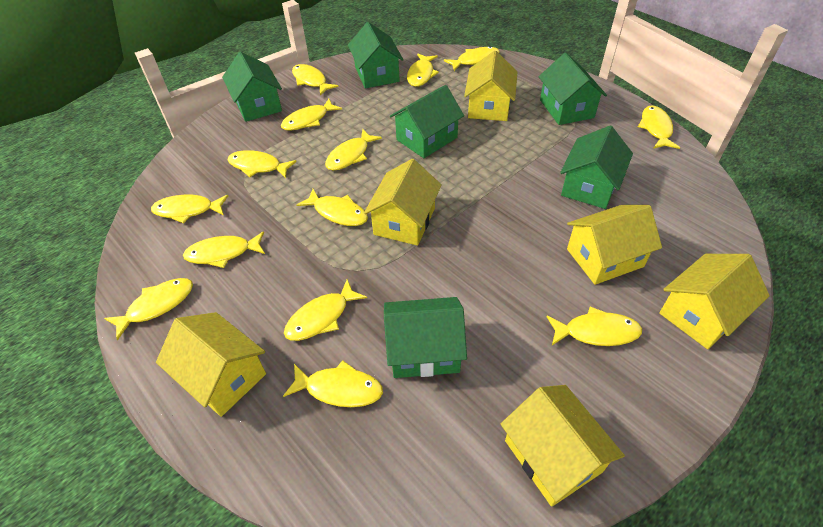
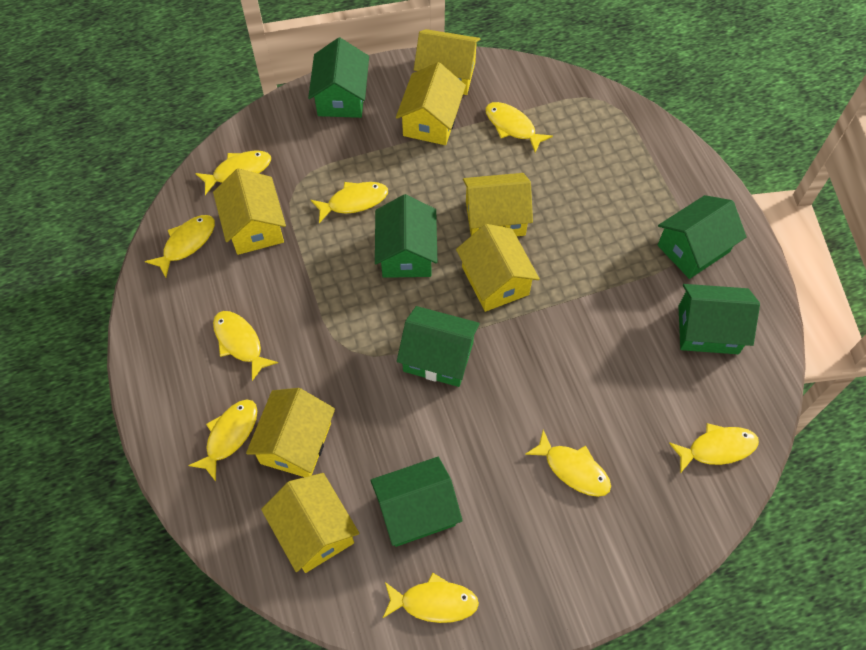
yellow fish: 14 -> 9
yellow house: 6 -> 7

